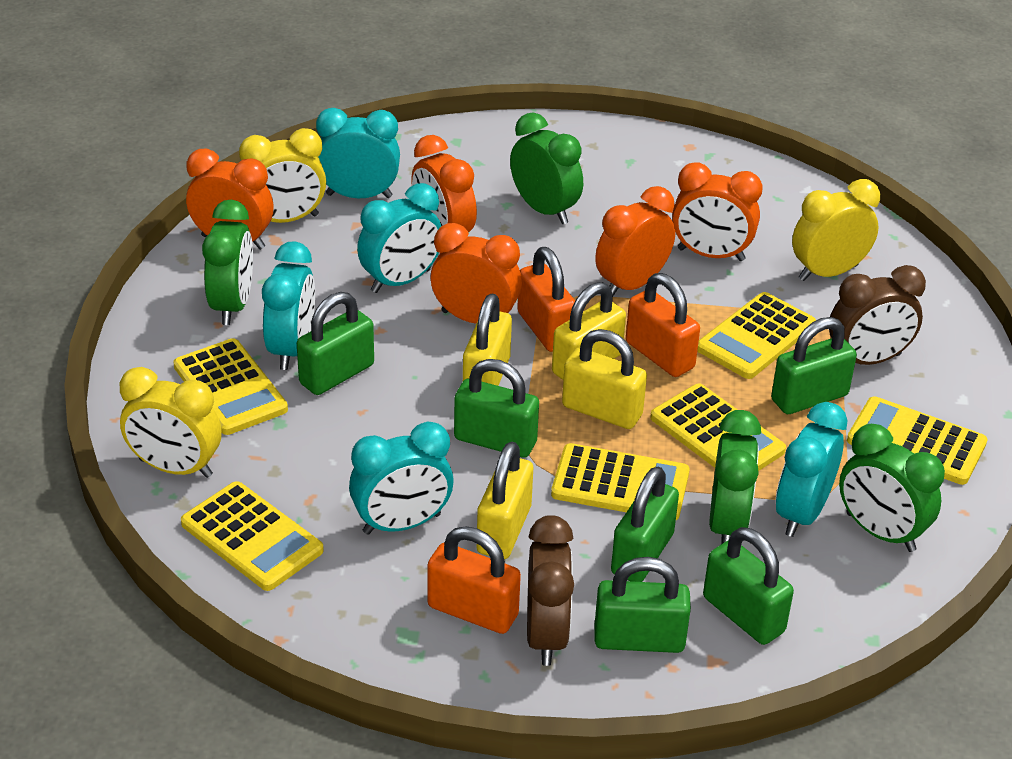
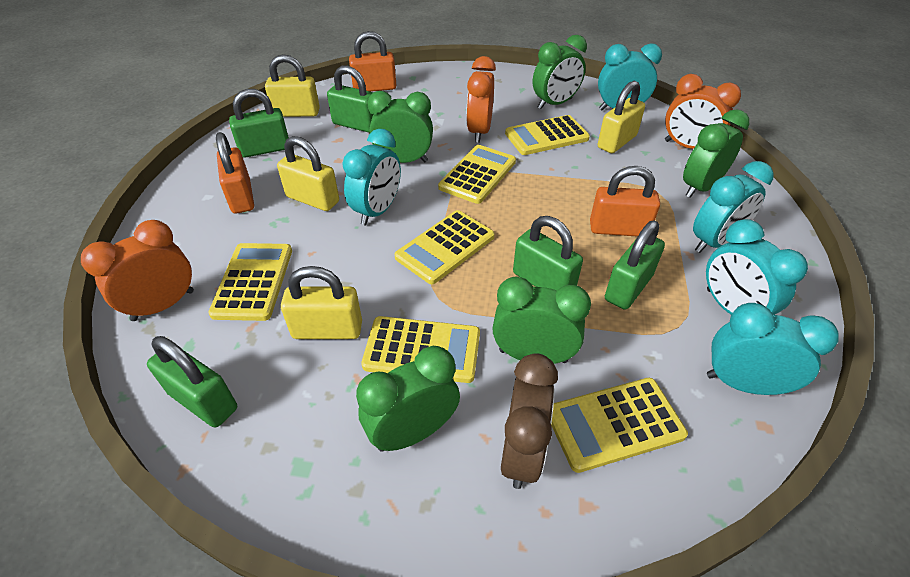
brown clock: 2 -> 1
green clock: 4 -> 5
green padlock: 6 -> 5
orange clock: 5 -> 3
yellow clock: 3 -> 0

